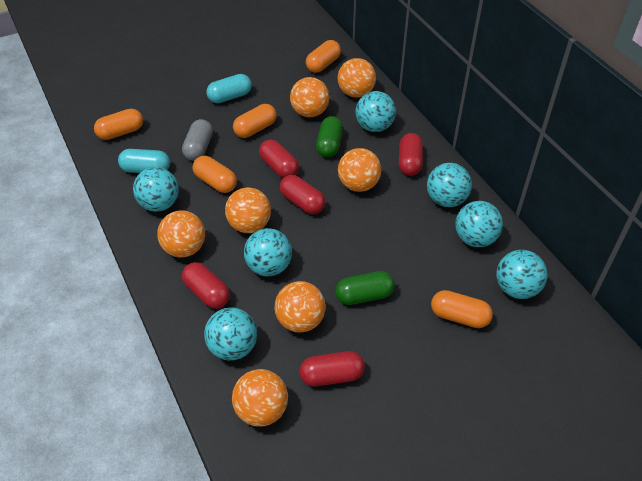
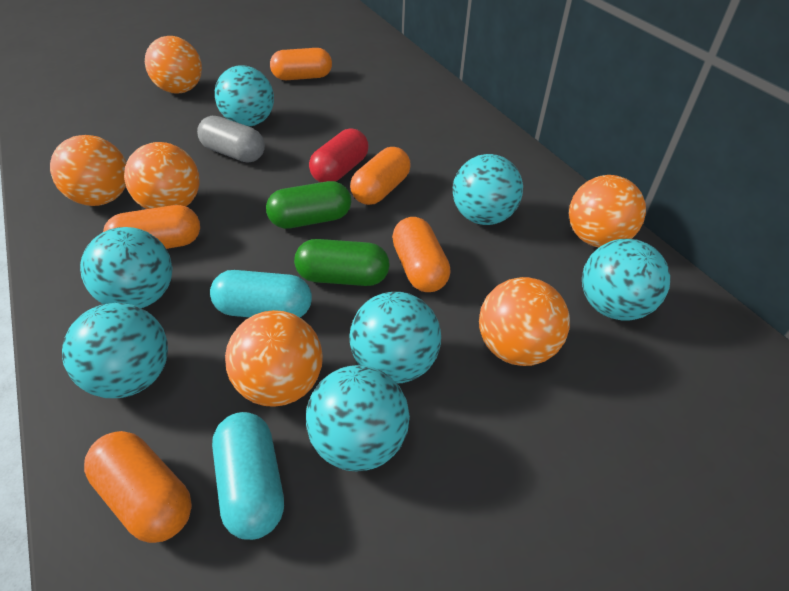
orange ball: 7 -> 6
red capsule: 5 -> 1

